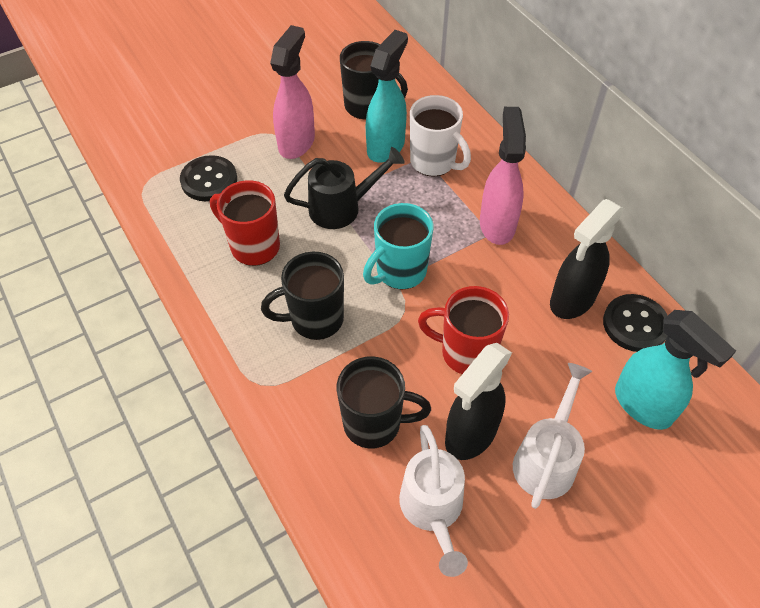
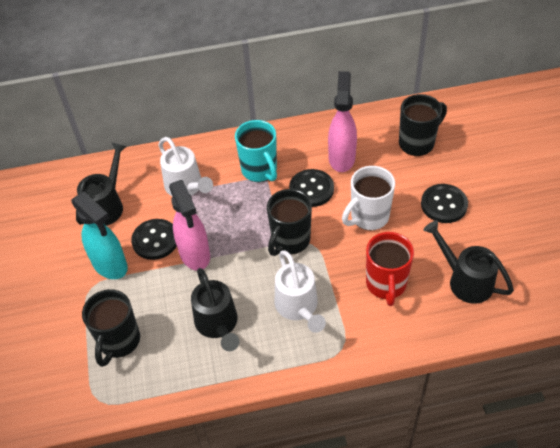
black button: 2 -> 3
black spray bottle: 2 -> 0
black watering can: 1 -> 3
red mug: 2 -> 1
turquoise spray bottle: 2 -> 1

